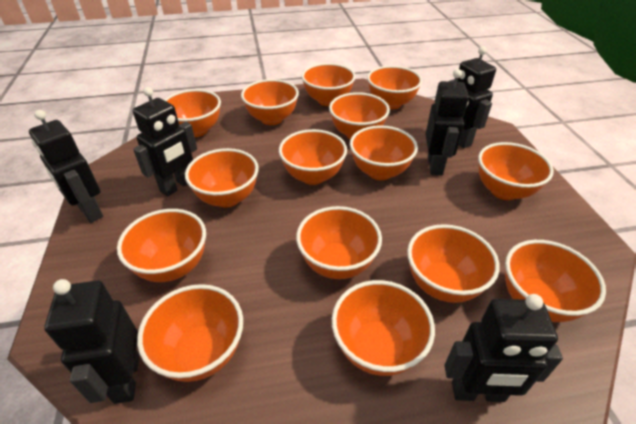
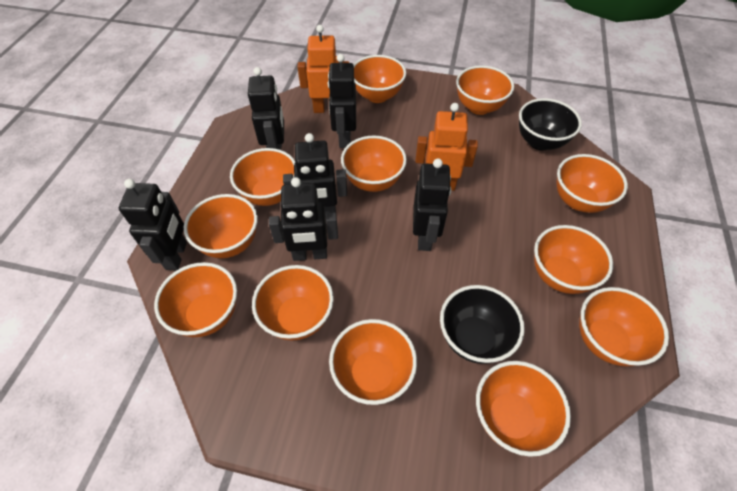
black bowl: 0 -> 2
orange bowl: 15 -> 12
orange robot: 0 -> 2

